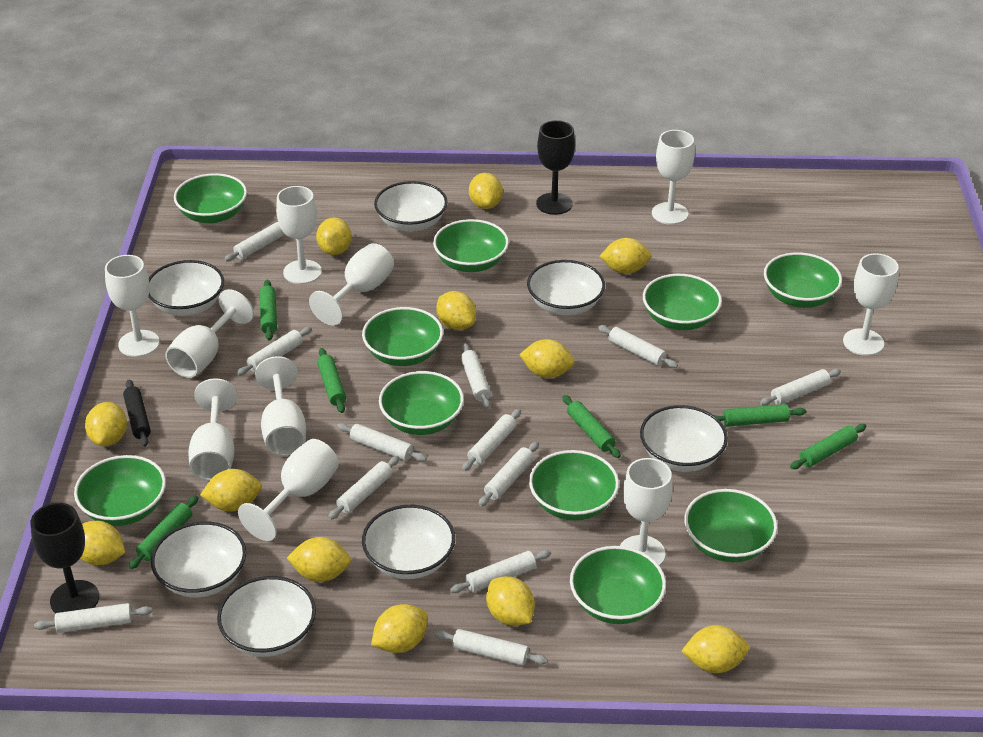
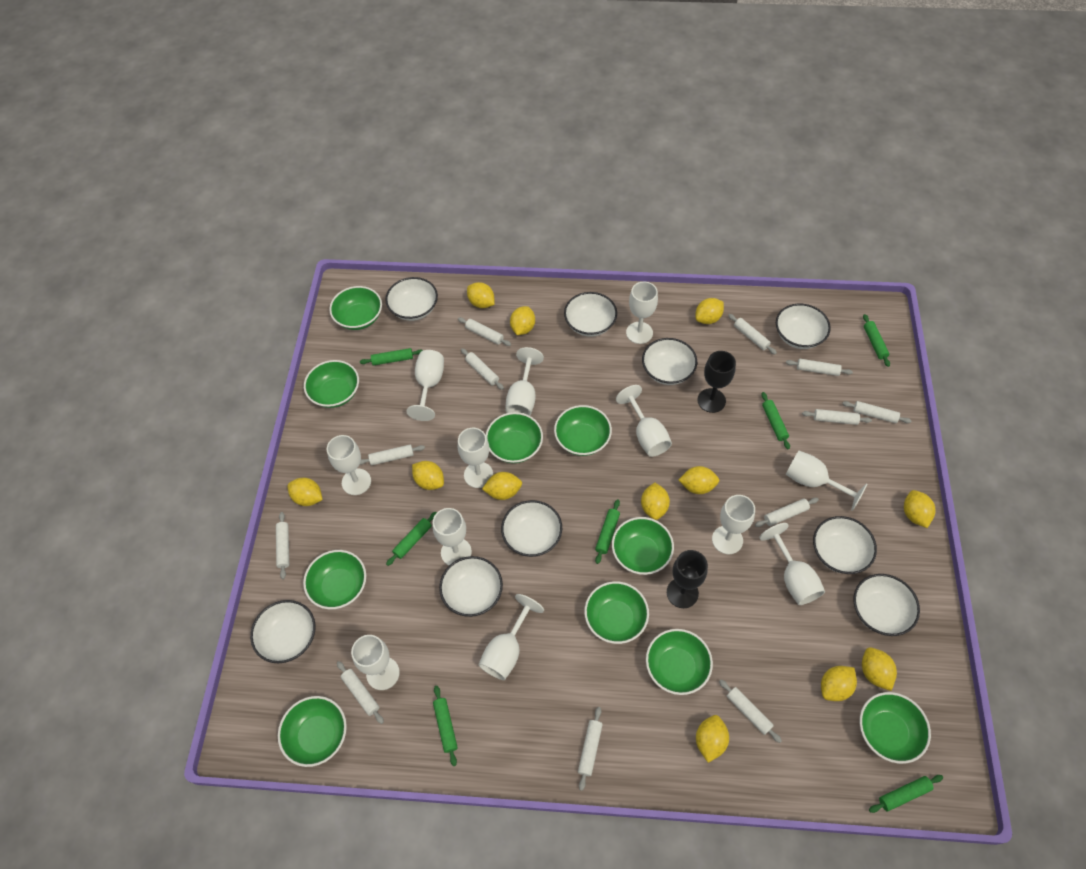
black rolling pin: 1 -> 0
green rolling pin: 6 -> 7
white bowl: 7 -> 9
white goblet: 10 -> 12

